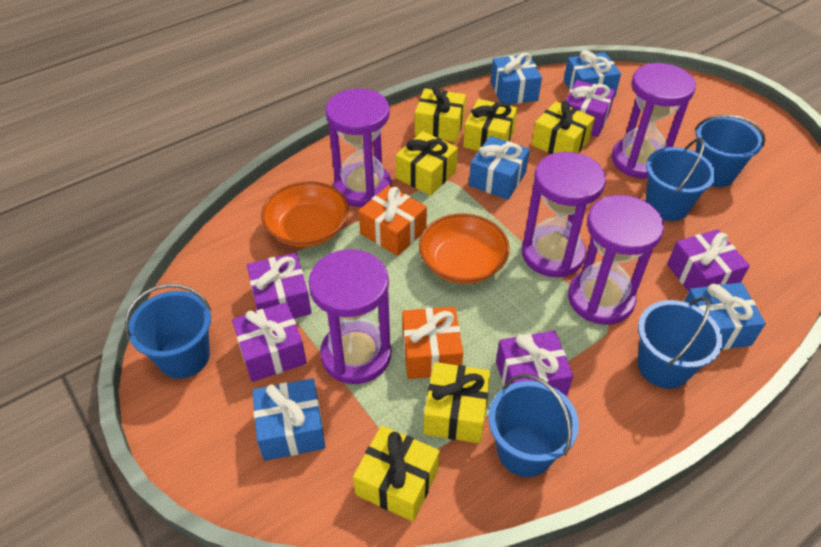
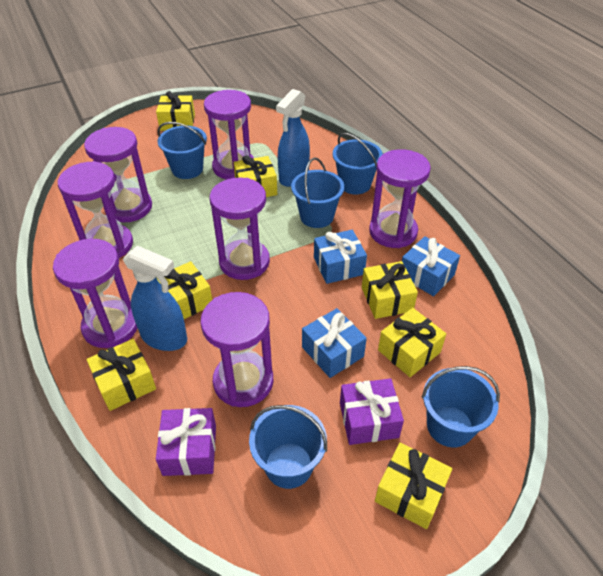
blue gift: 5 -> 3
blue spray bottle: 0 -> 2
orange bowl: 2 -> 0
orange gift: 2 -> 0
purple gift: 5 -> 2
purple hourglass: 5 -> 7
yellow gift: 6 -> 7

